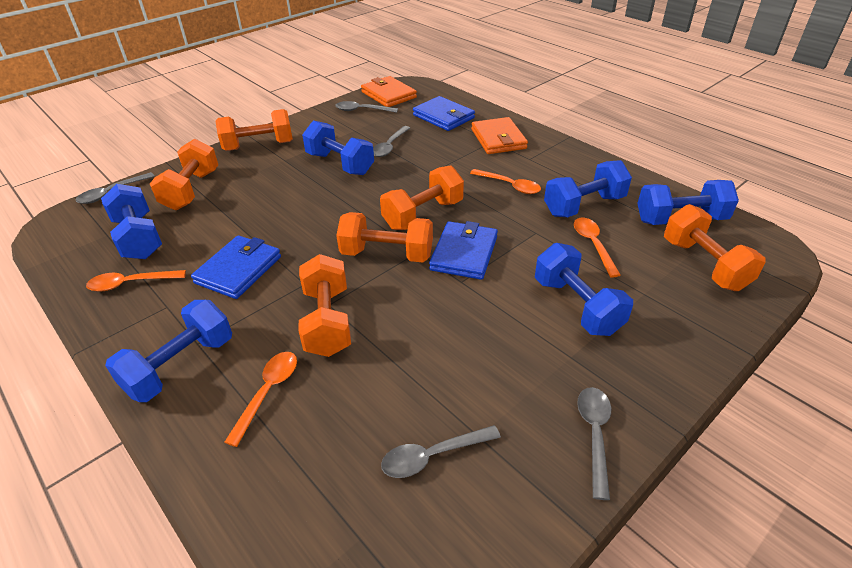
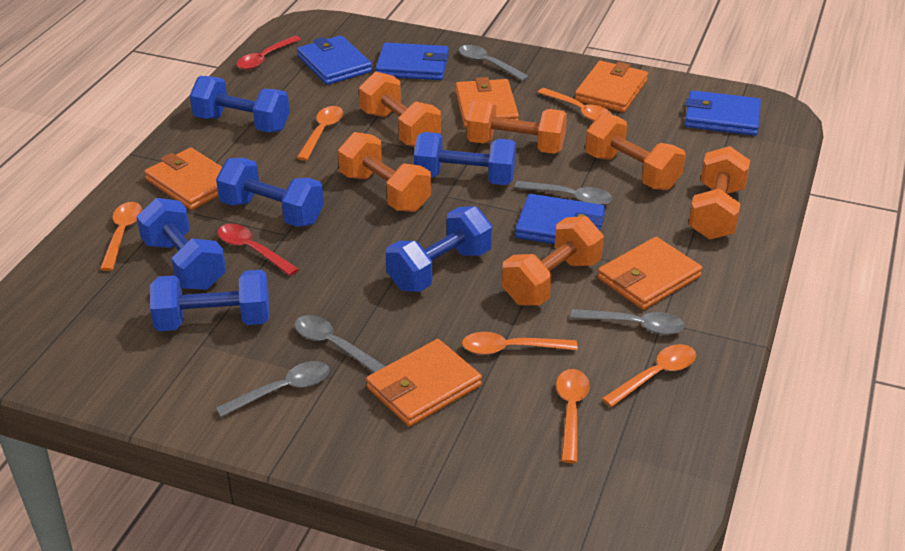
blue wallet: 3 -> 4
orange spoon: 4 -> 6
orange wallet: 2 -> 5
red spoon: 0 -> 2

